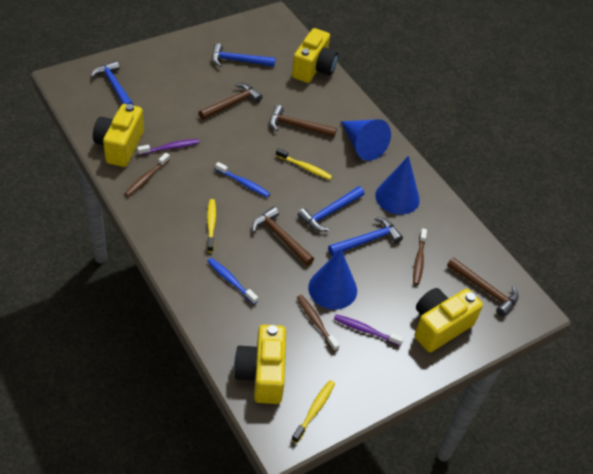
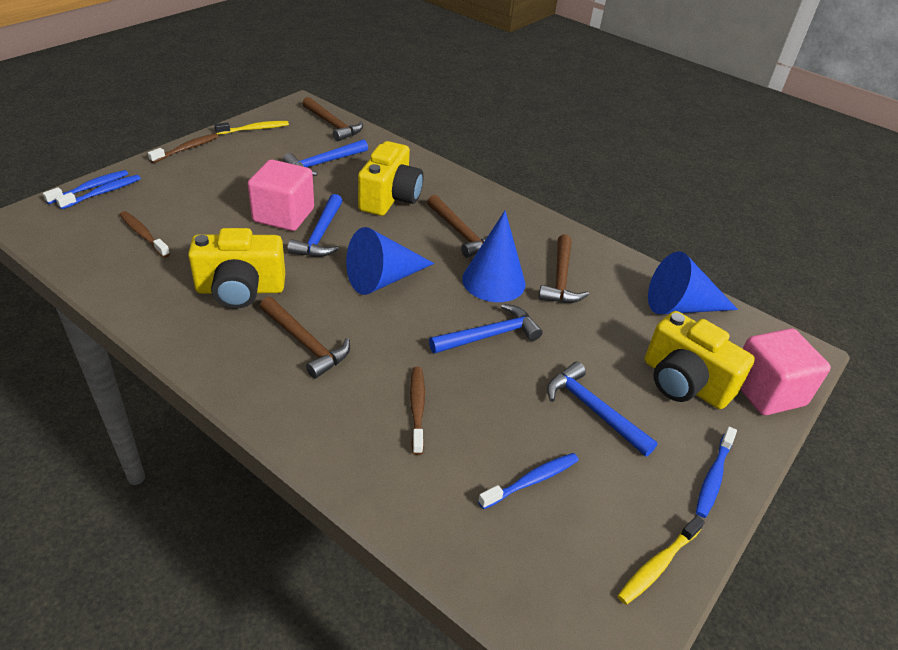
blue toothbrush: 2 -> 4
pink cube: 0 -> 2
purple toothbrush: 2 -> 0
yellow camera: 4 -> 3
yellow toothbrush: 3 -> 2

